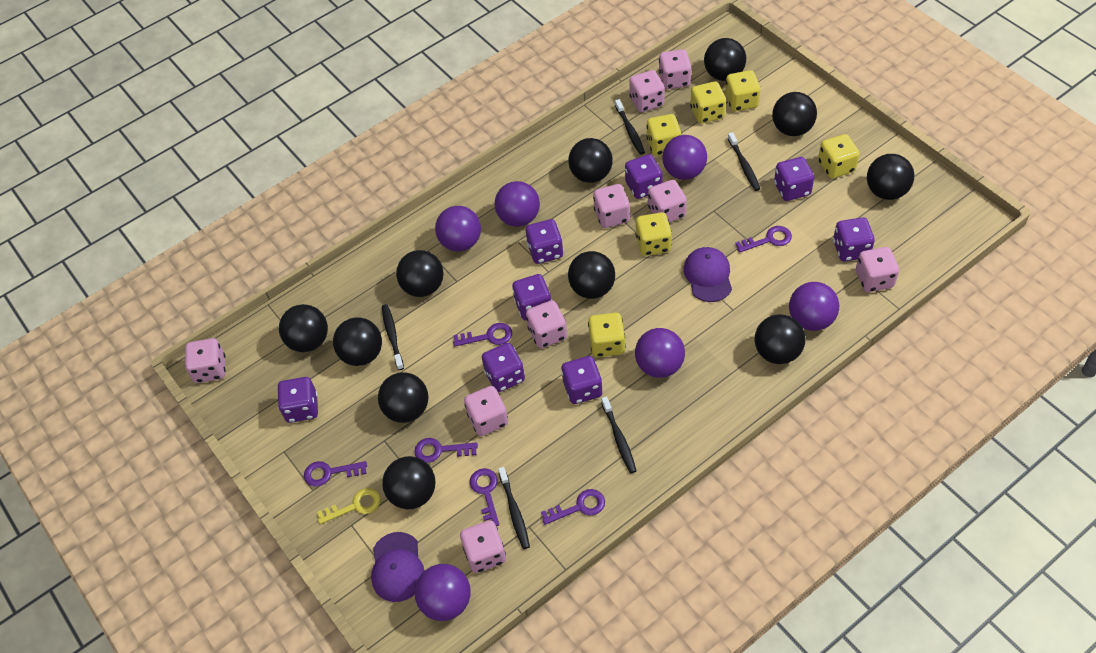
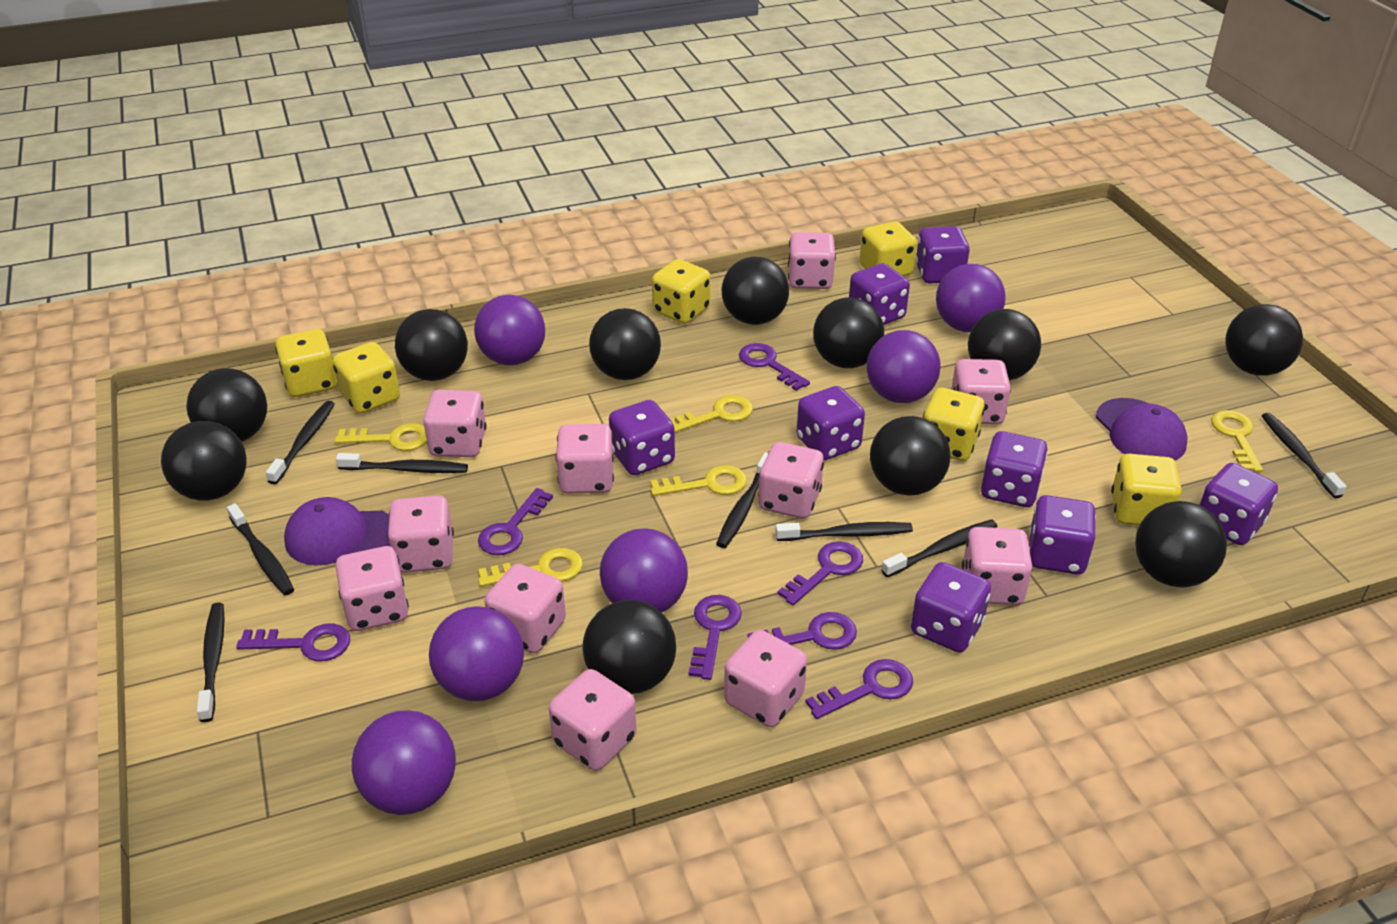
black toothbrush: 5 -> 8
pink dice: 9 -> 11
purple key: 6 -> 7
yellow key: 1 -> 5

